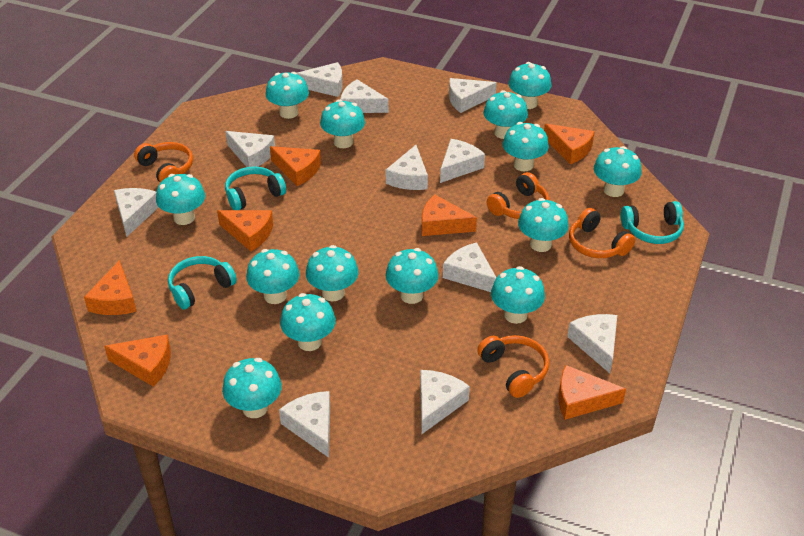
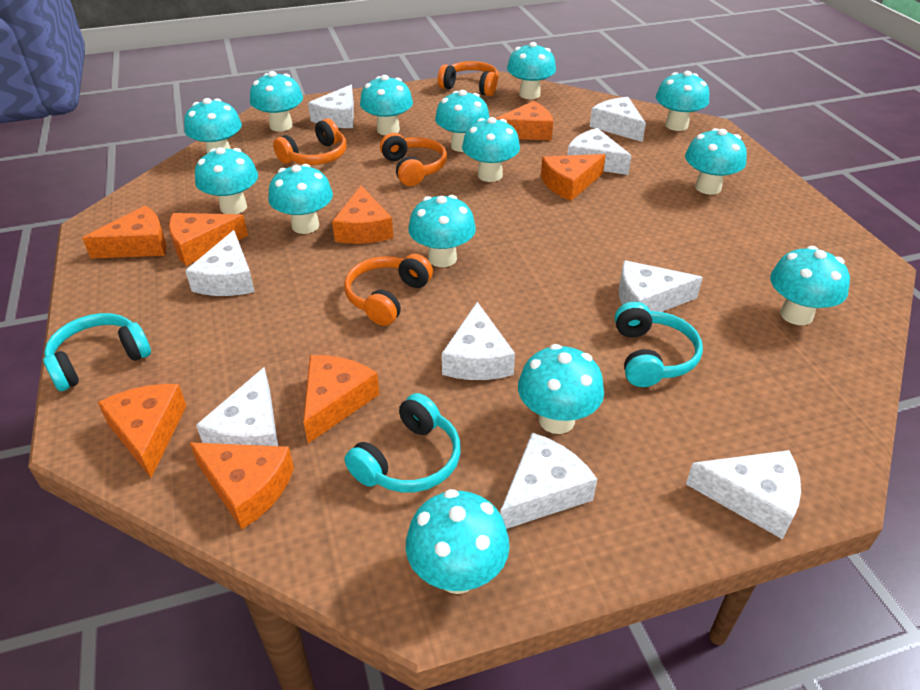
orange cheese: 7 -> 8
white cheese: 11 -> 9

